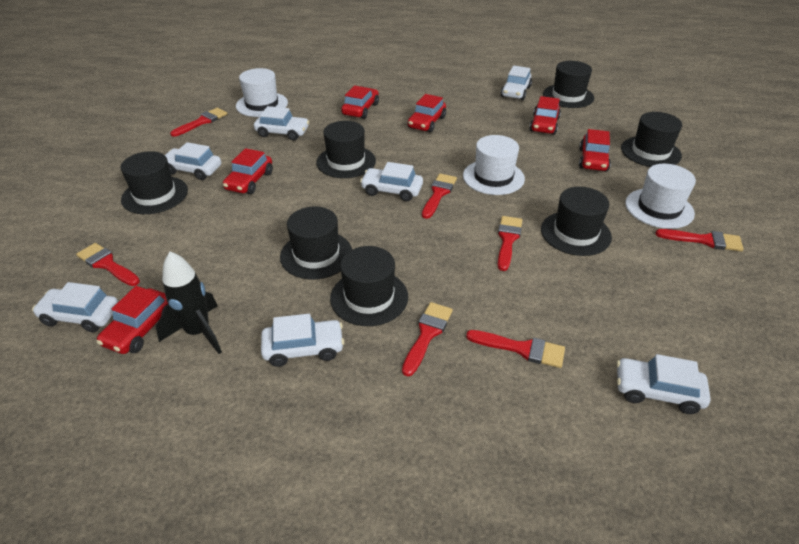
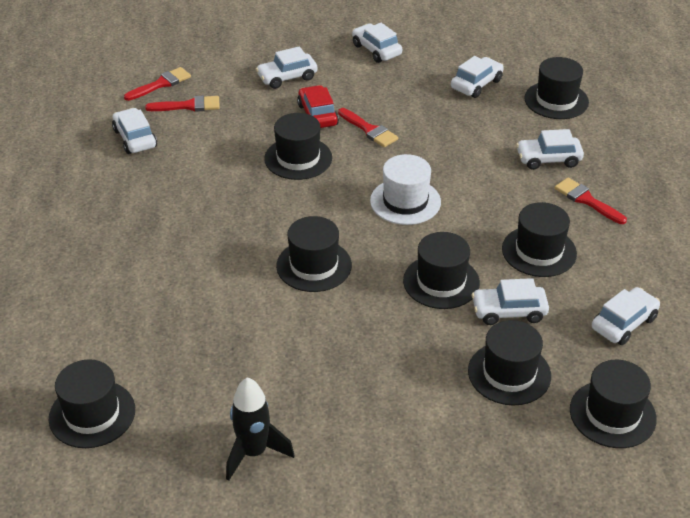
black hat: 7 -> 8
red brush: 7 -> 4
red car: 6 -> 1
white hat: 3 -> 1

